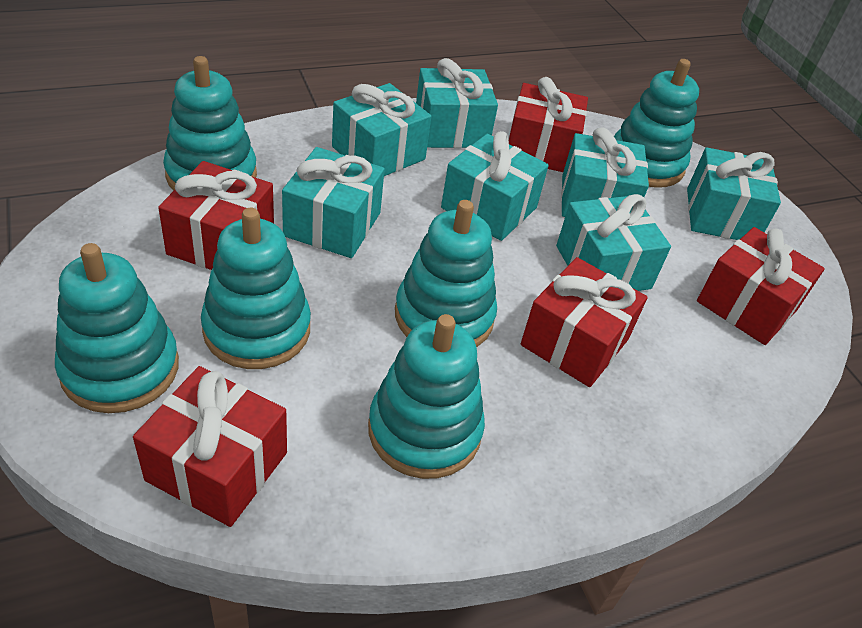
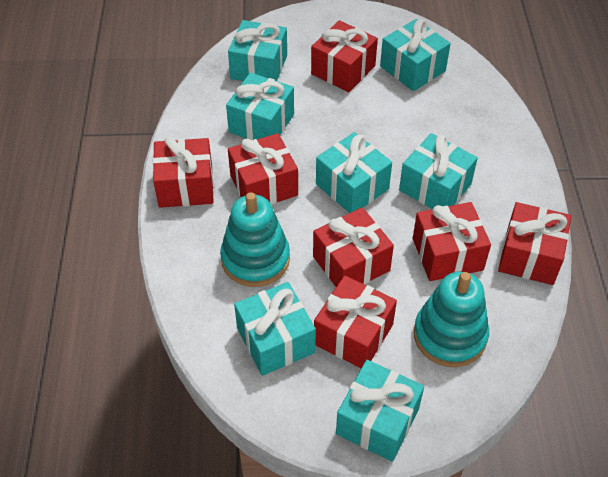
red gift: 5 -> 7
turquoise stacking toy: 6 -> 2

